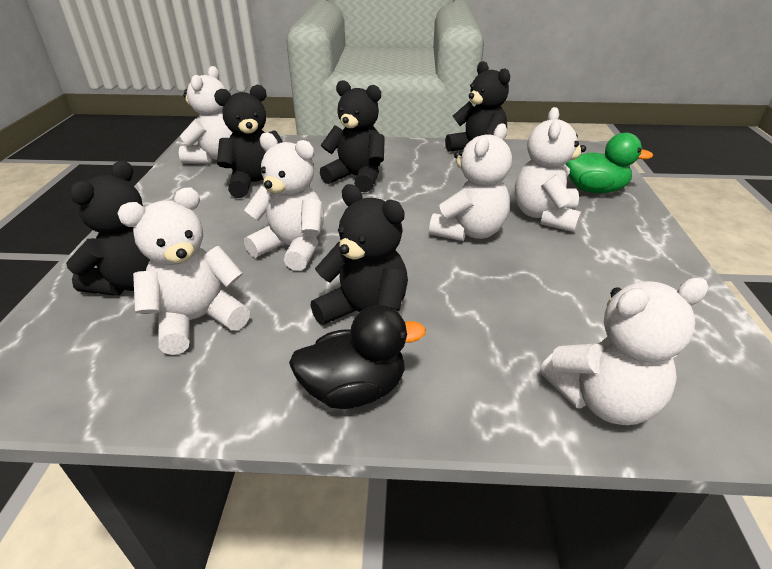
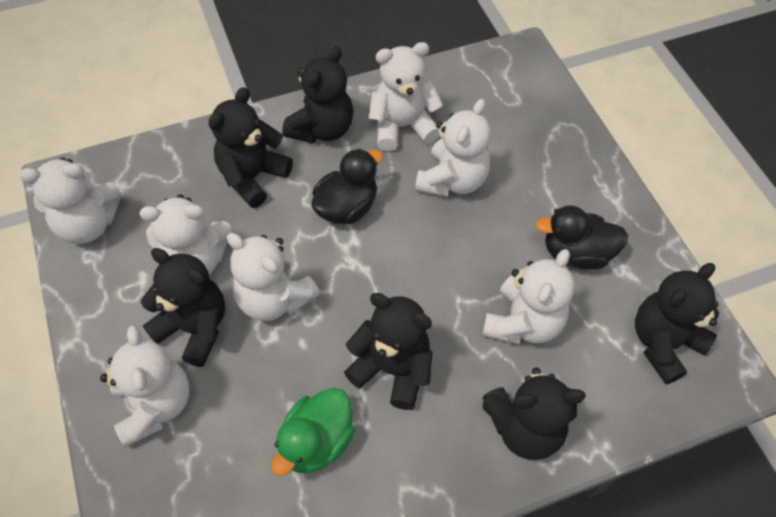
black duck: 1 -> 2
black teddy bear: 5 -> 6
white teddy bear: 6 -> 7

